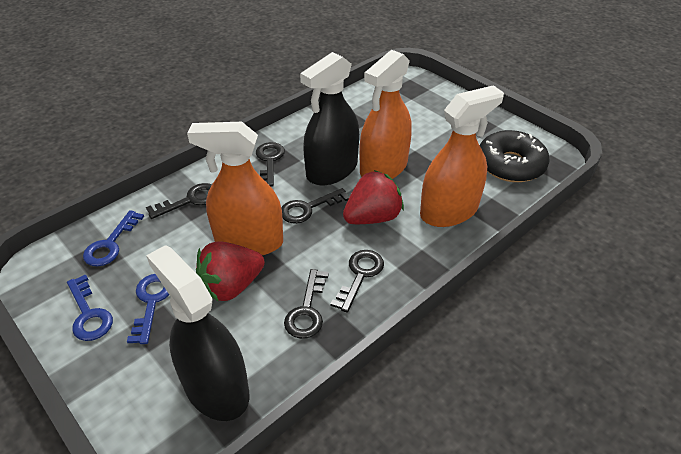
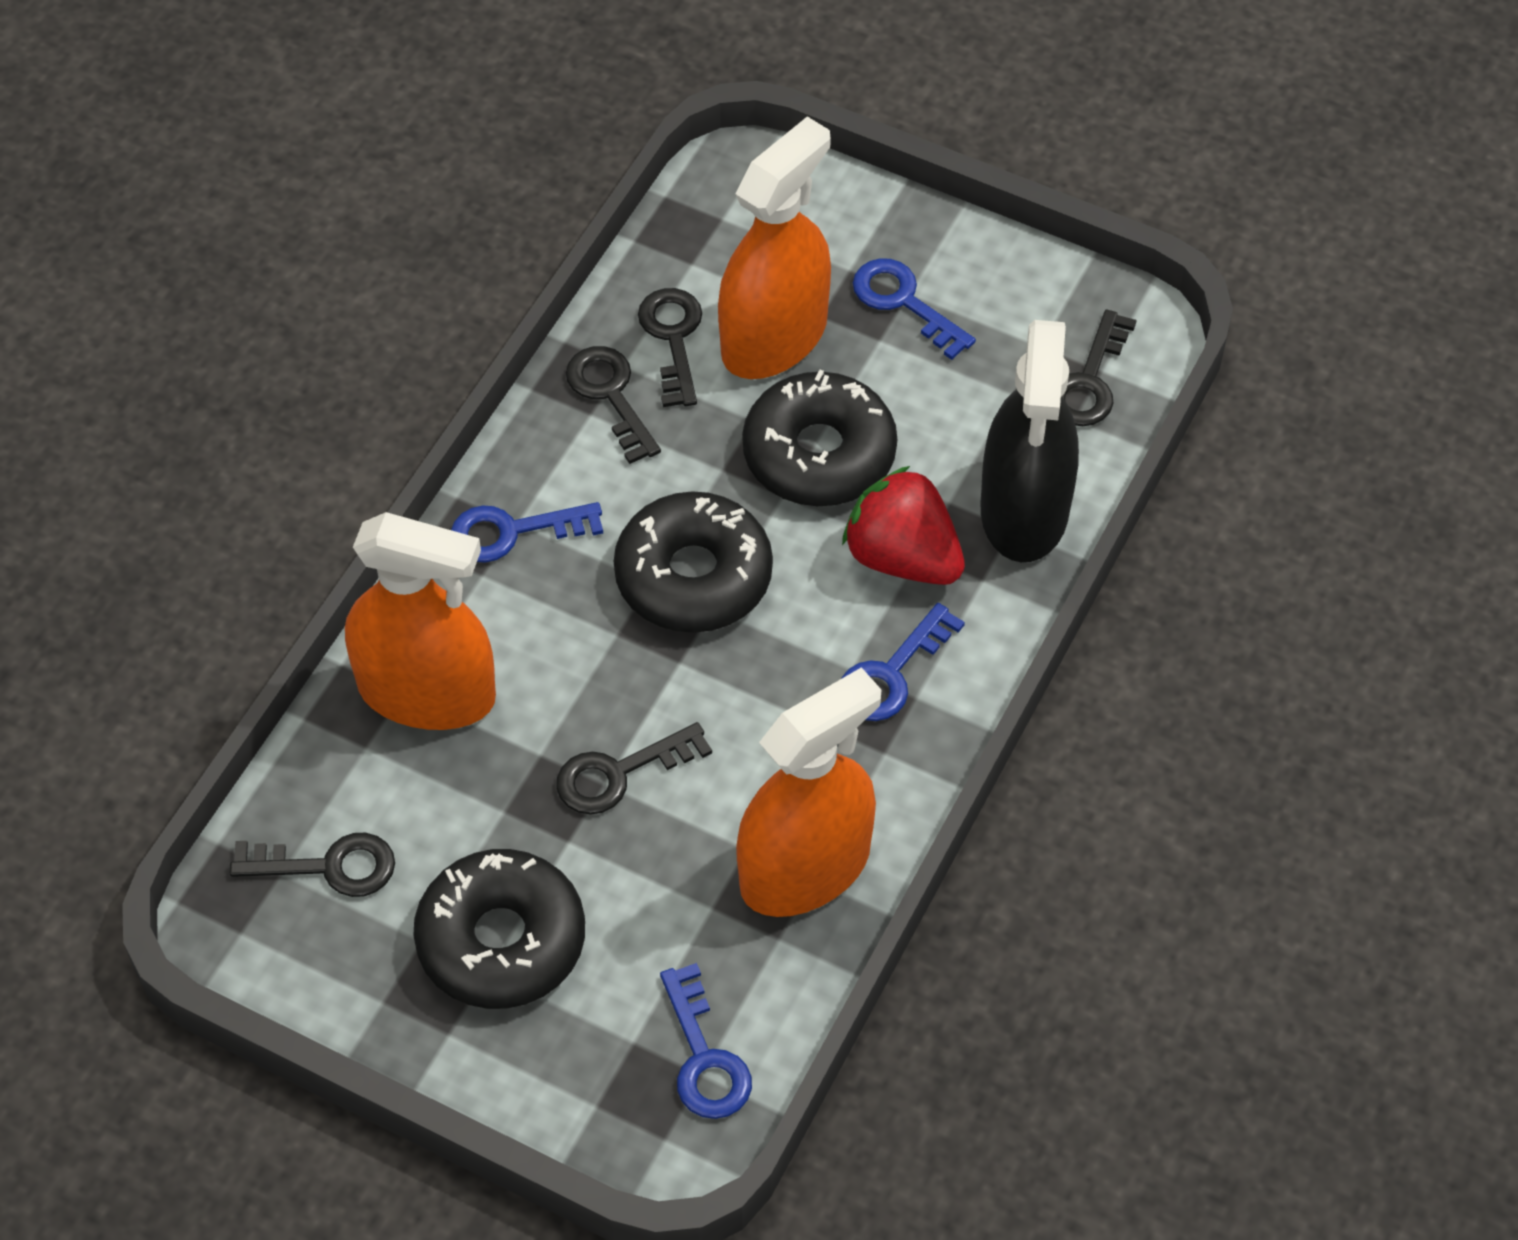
black donut: 1 -> 3
black spray bottle: 2 -> 1
blue key: 3 -> 4
red strawberry: 2 -> 1

